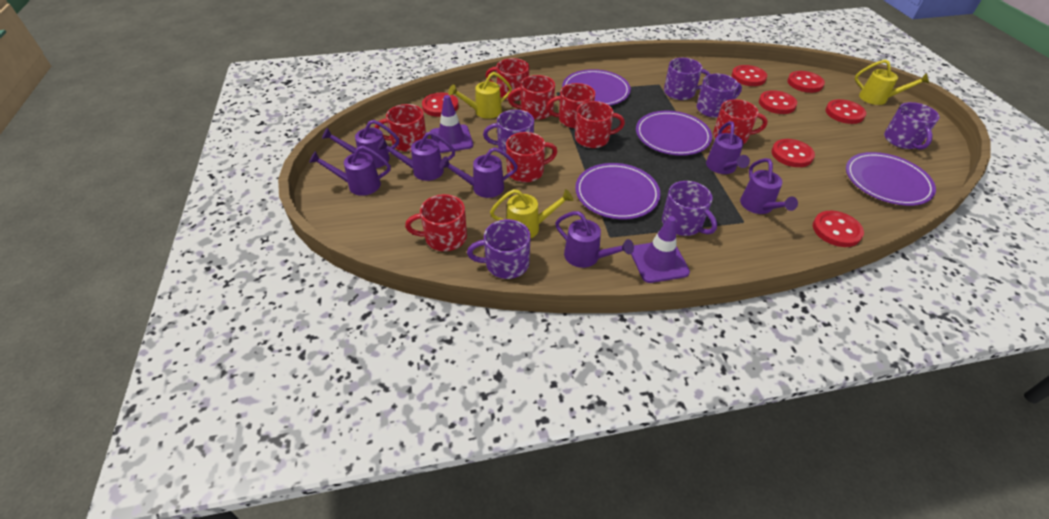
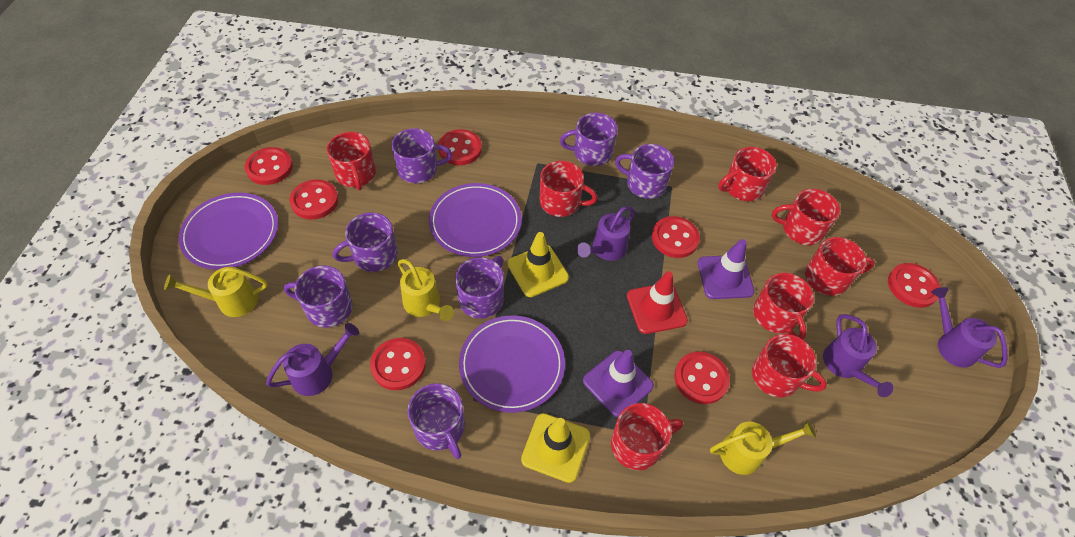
purple mug: 6 -> 7
purple plate: 4 -> 3
purple watering can: 7 -> 4
red traffic cone: 0 -> 1
yellow traffic cone: 0 -> 2

